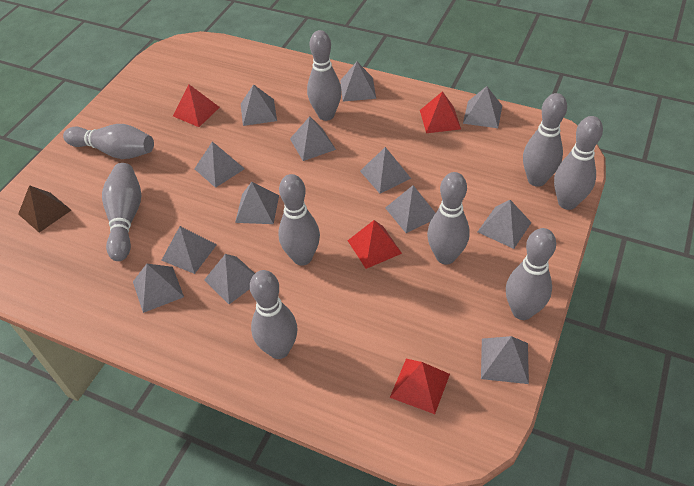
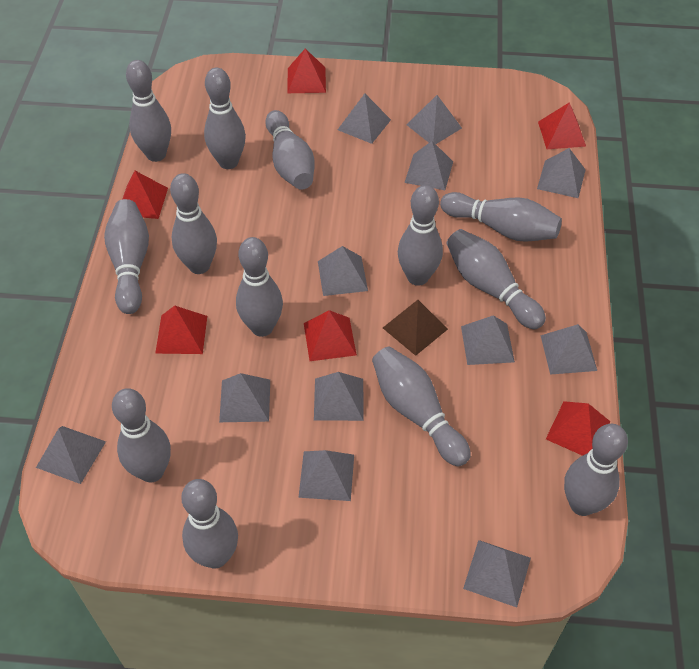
grey bowling pin: 9 -> 13
grey pyramid: 13 -> 12
red pyramid: 4 -> 6

